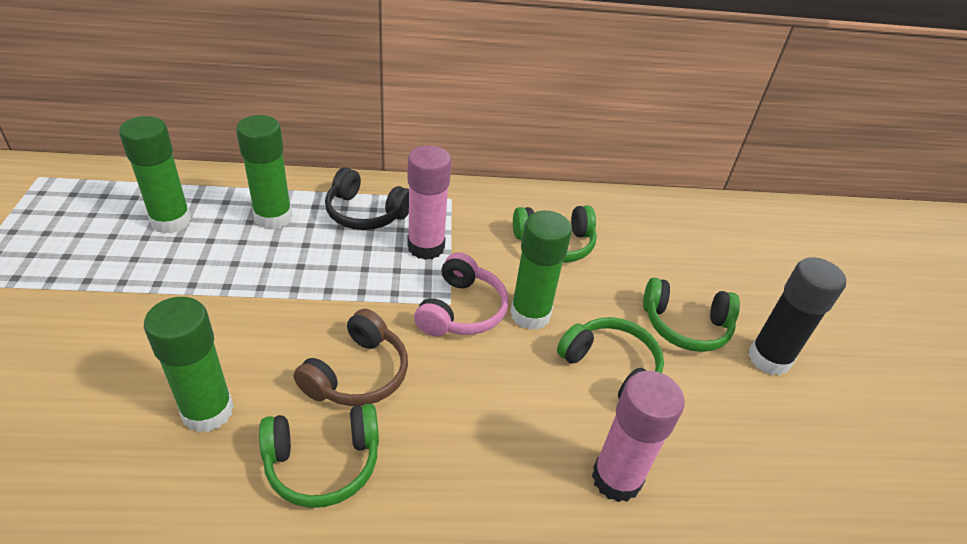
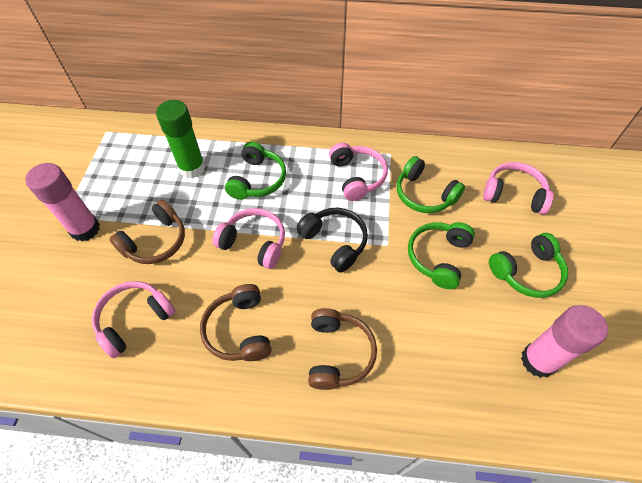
black glue stick: 1 -> 0
brown headphones: 1 -> 3
green glue stick: 4 -> 1
pink headphones: 1 -> 4

